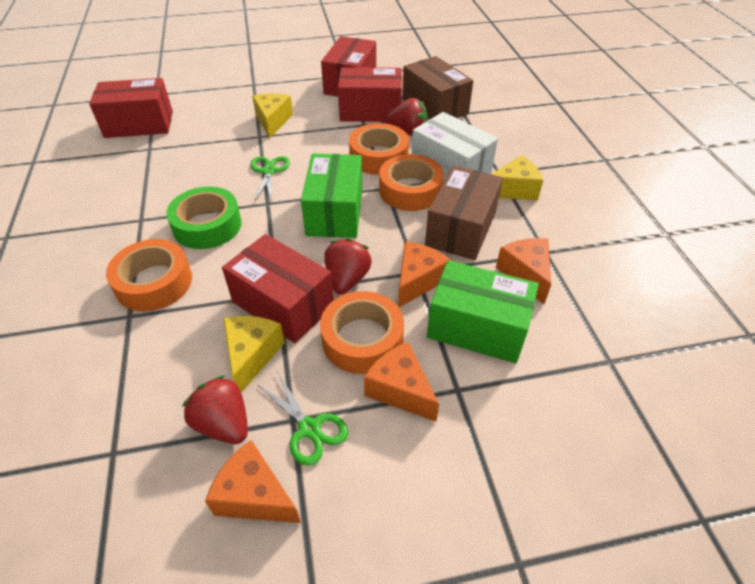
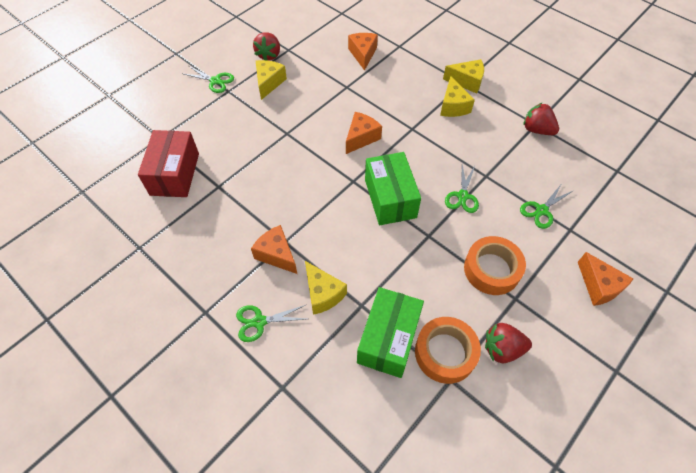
brown box: 2 -> 0
green scissors: 2 -> 4
green tape: 1 -> 0
orange tape: 4 -> 2
red box: 4 -> 1
white box: 1 -> 0
yellow cheese: 3 -> 4

